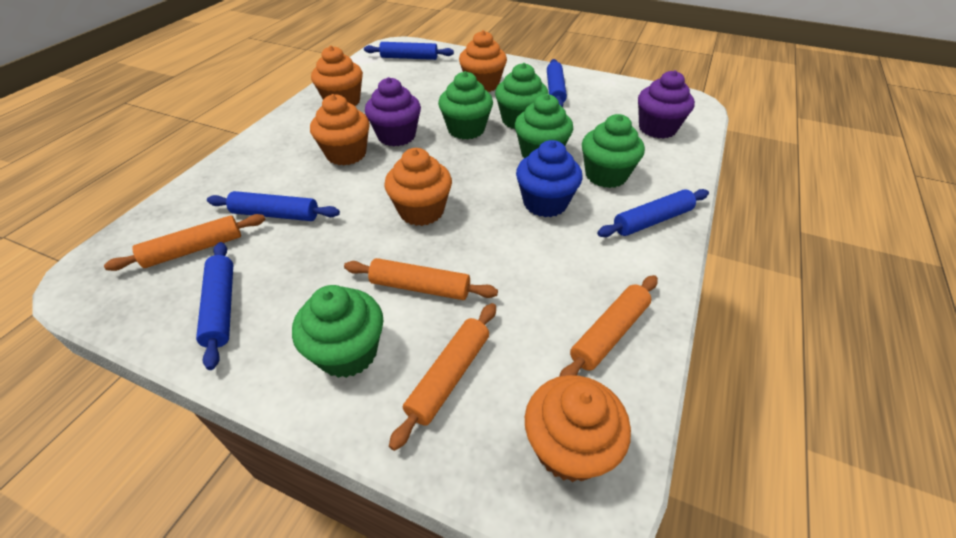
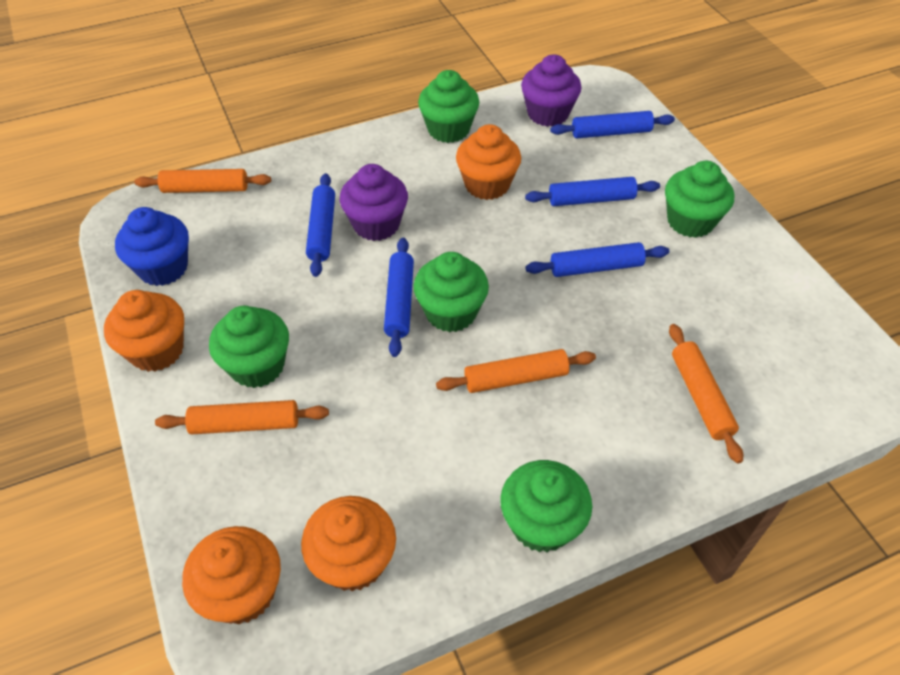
orange cupcake: 5 -> 4

